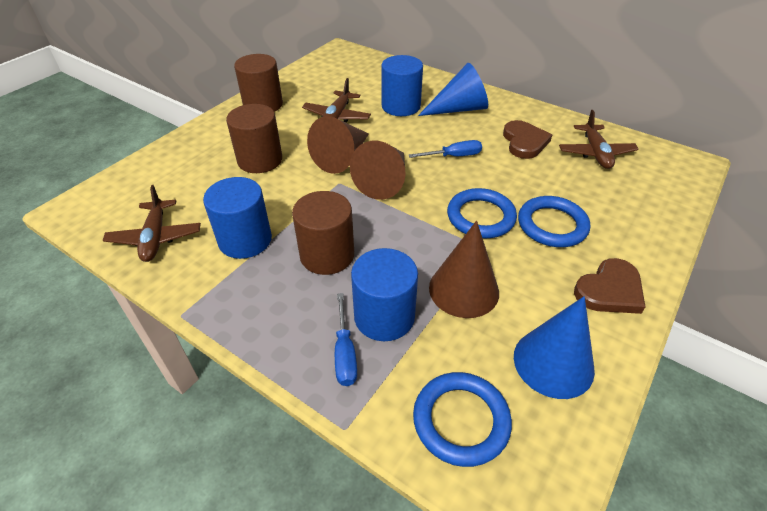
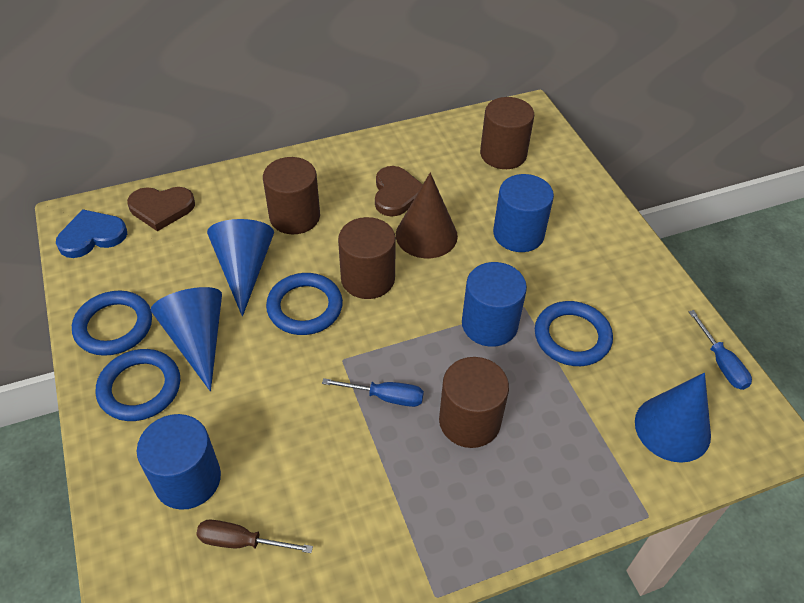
blue cone: 2 -> 3
blue heart: 0 -> 1
blue ring: 3 -> 4
brown cone: 3 -> 1
brown cylinder: 3 -> 4
brown plane: 3 -> 0
brown screwdriver: 0 -> 1

